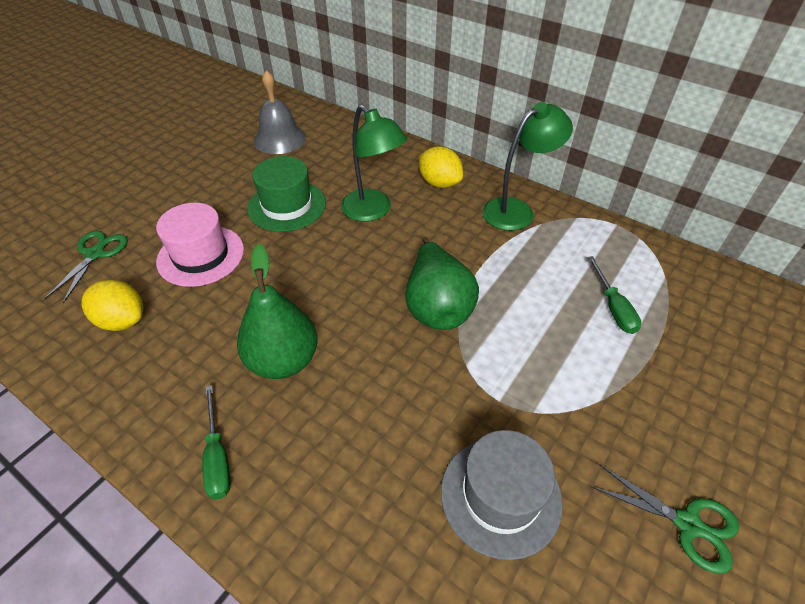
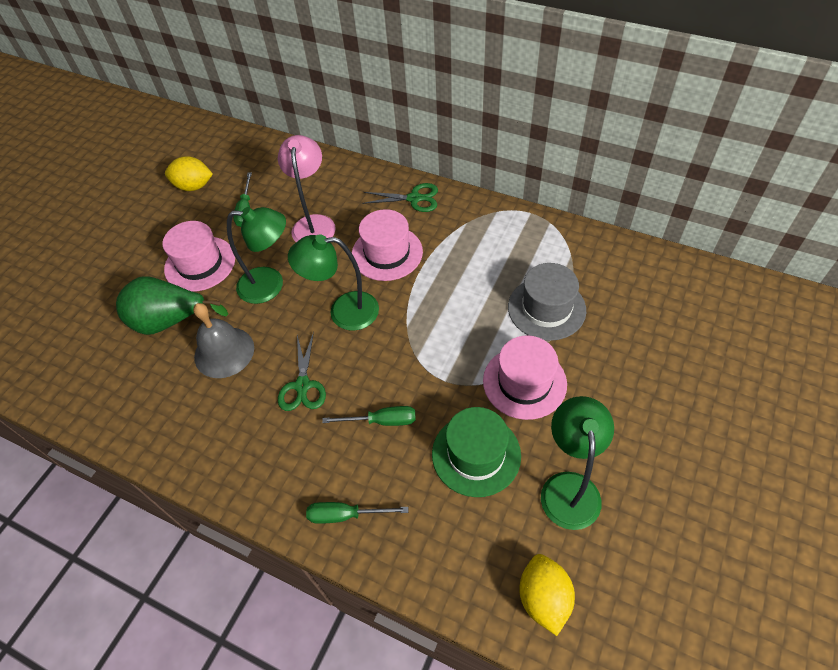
green lamp: 2 -> 3
green pear: 2 -> 1
green screwdriver: 2 -> 3
pink hat: 1 -> 3
pink lamp: 0 -> 1

